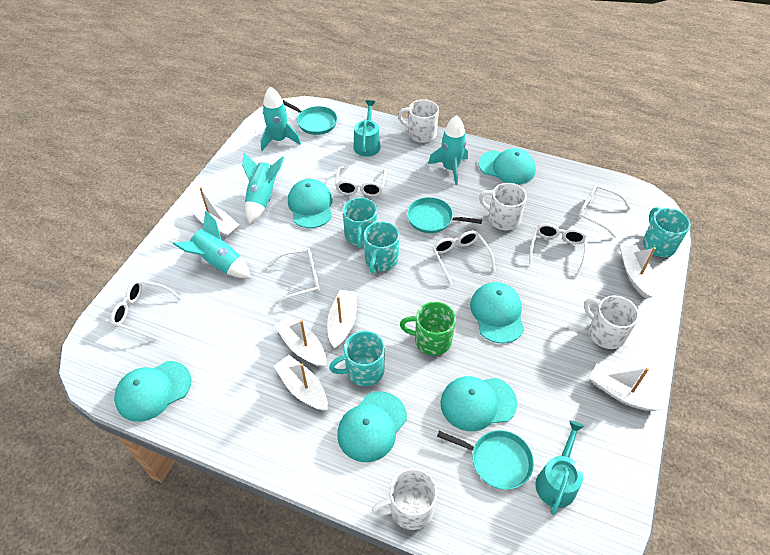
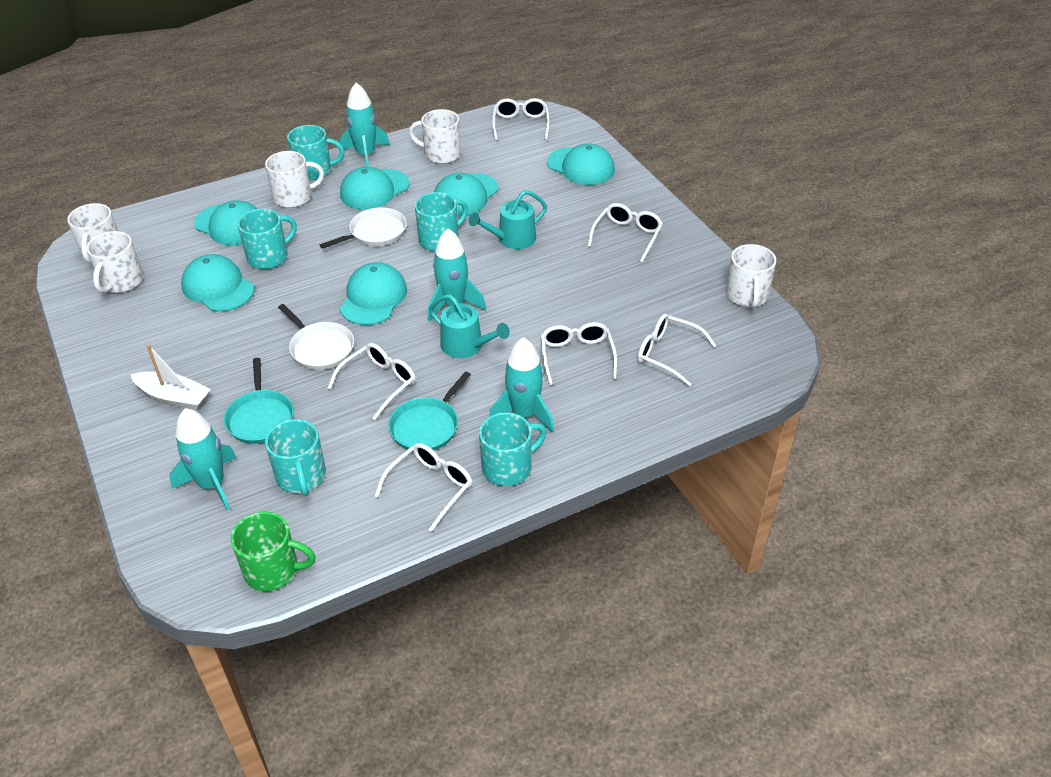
turquoise mug: 4 -> 5
turquoise pan: 3 -> 2
white boat: 6 -> 1
white mug: 4 -> 5
white pan: 0 -> 2

